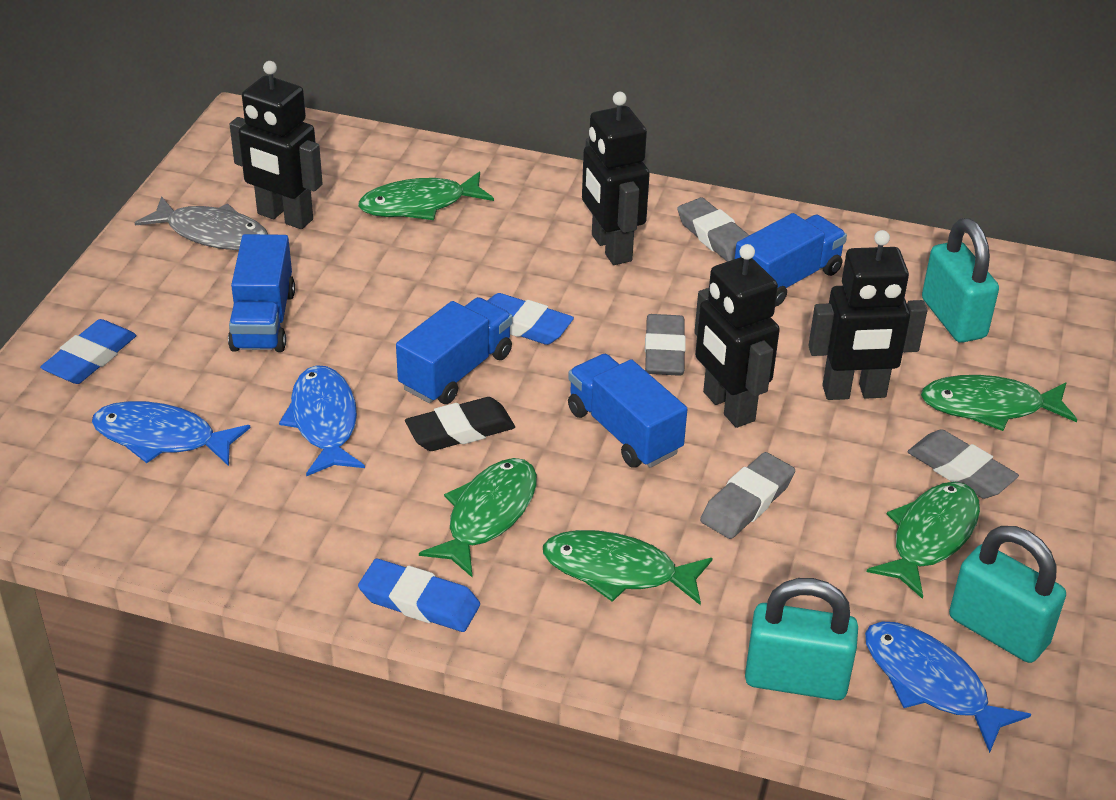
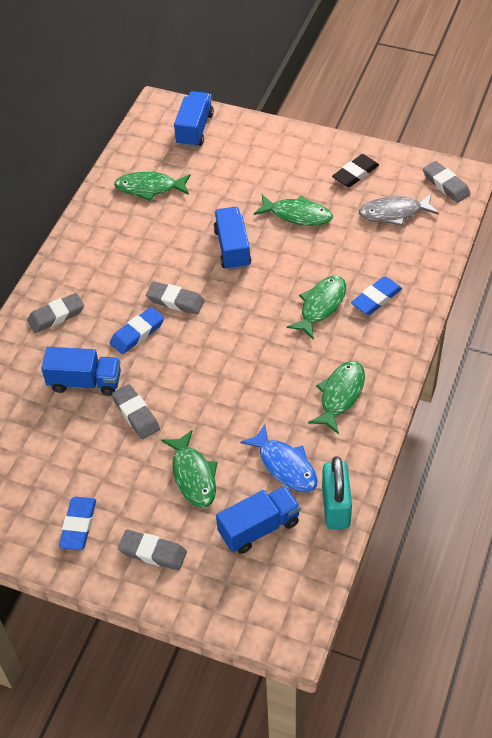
black robot: 4 -> 0
blue fish: 3 -> 1
grey eraser: 4 -> 5
turquoise padlock: 3 -> 1

